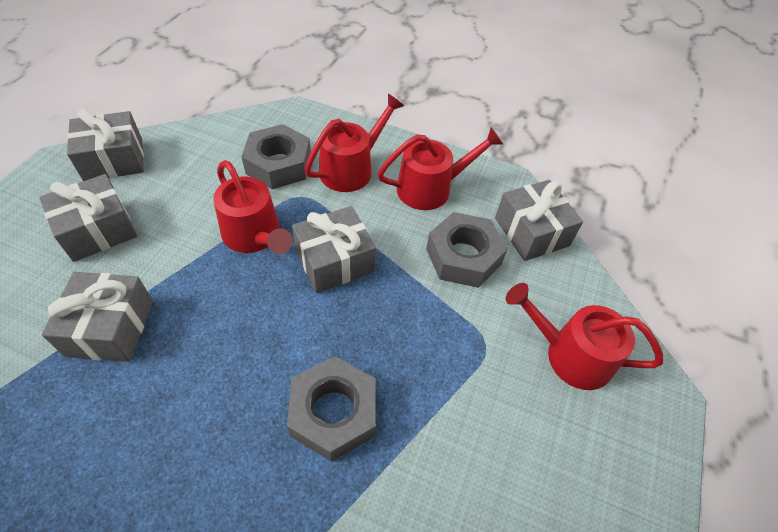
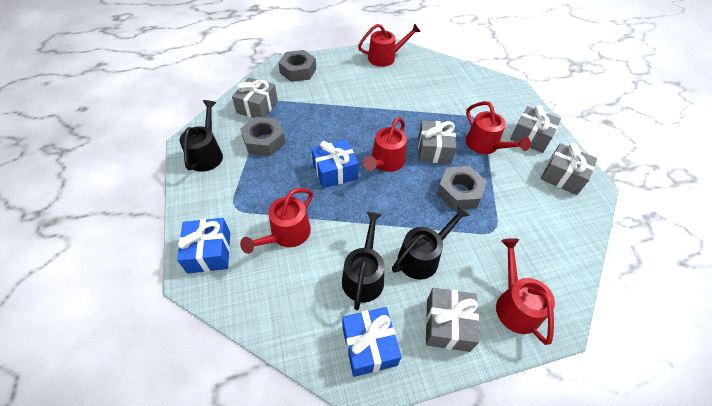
black watering can: 0 -> 3
blue gift: 0 -> 3
red watering can: 4 -> 5

